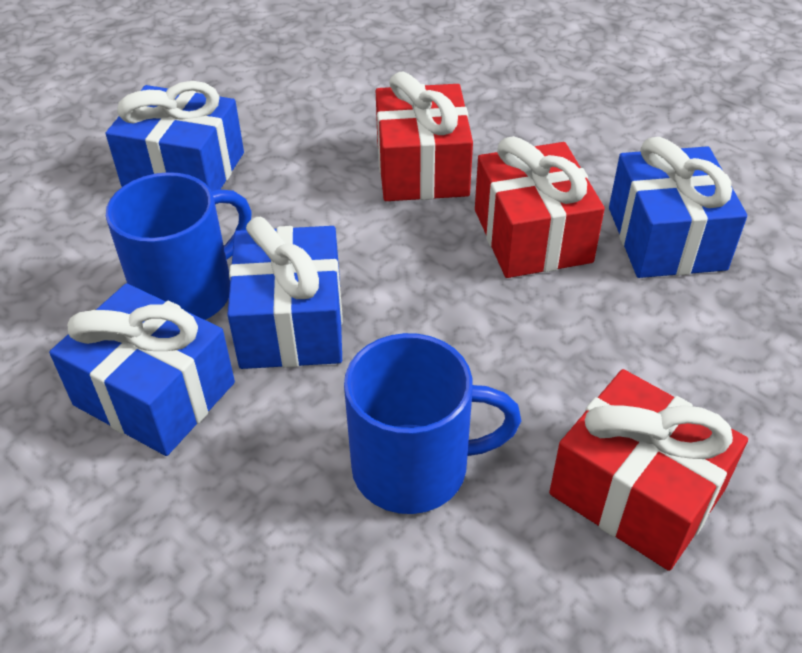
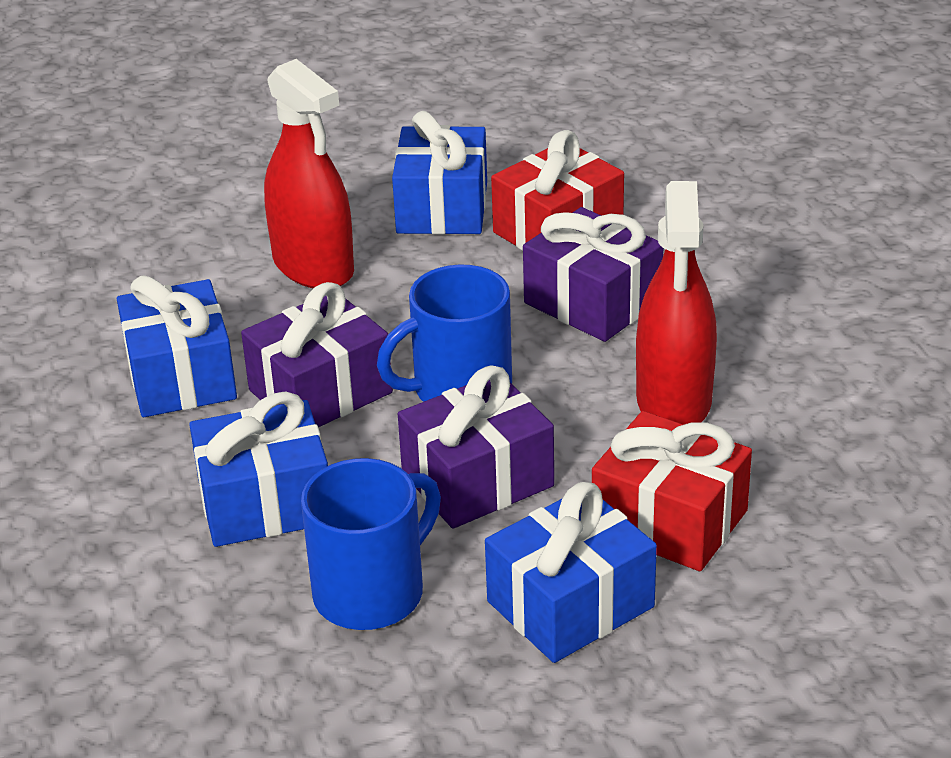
purple gift: 0 -> 3
red gift: 3 -> 2
red spray bottle: 0 -> 2

